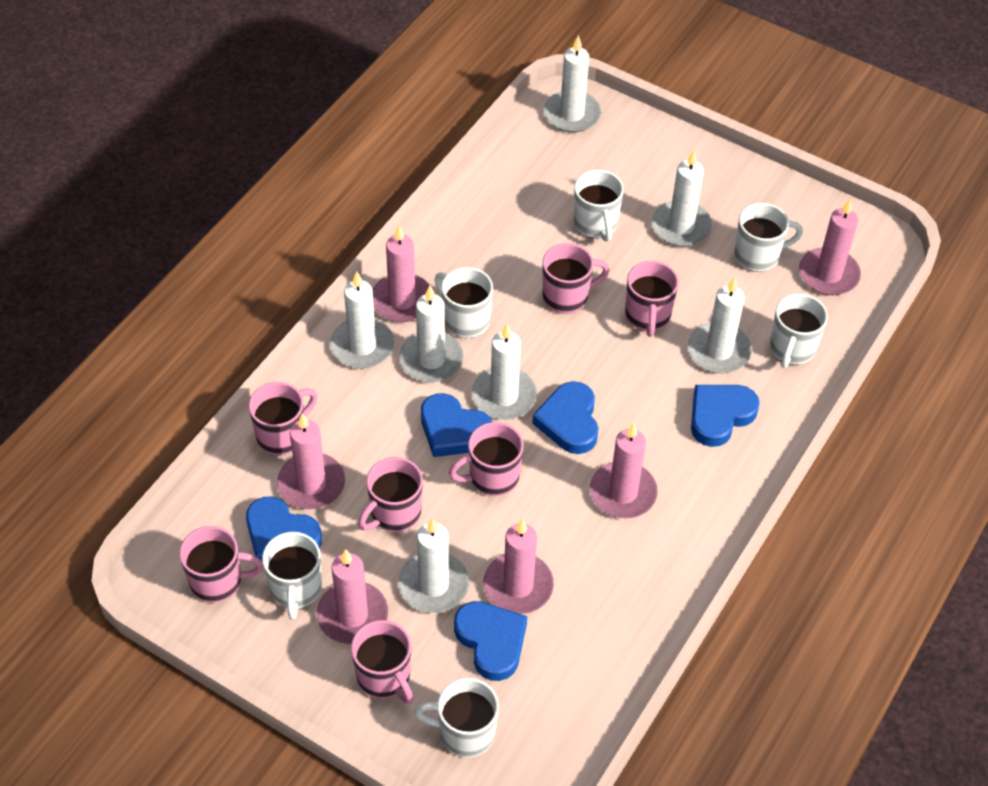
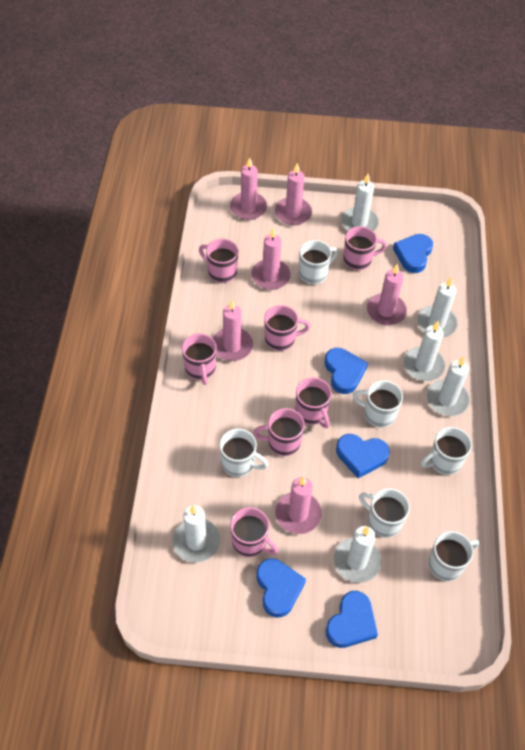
white candle: 7 -> 6

